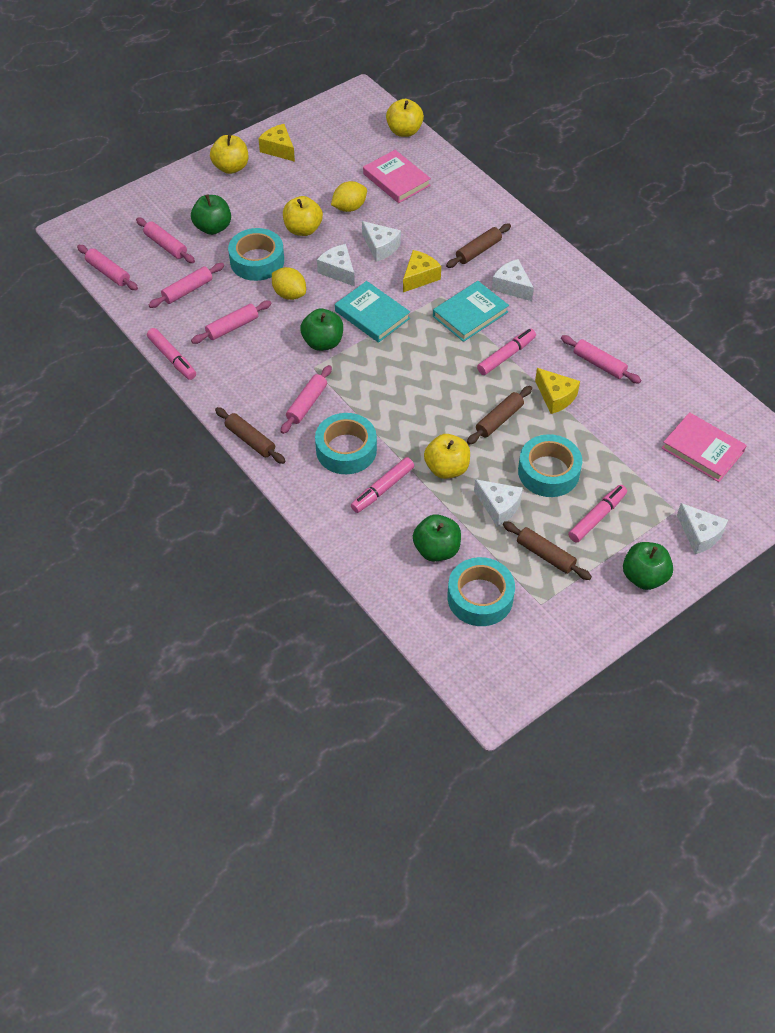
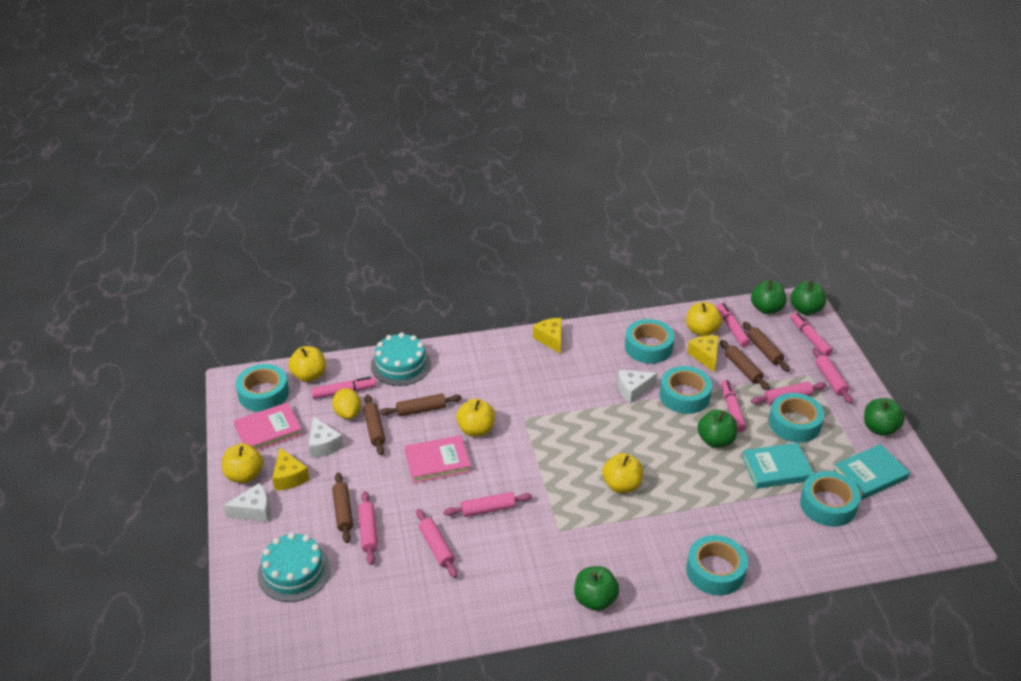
brown rolling pin: 4 -> 5
green apple: 4 -> 5
pink rolling pin: 6 -> 5
turquoise cake: 0 -> 2
turquoise tape: 4 -> 6
white cheese: 5 -> 3
yellow apple: 4 -> 5
yellow lemon: 2 -> 1

